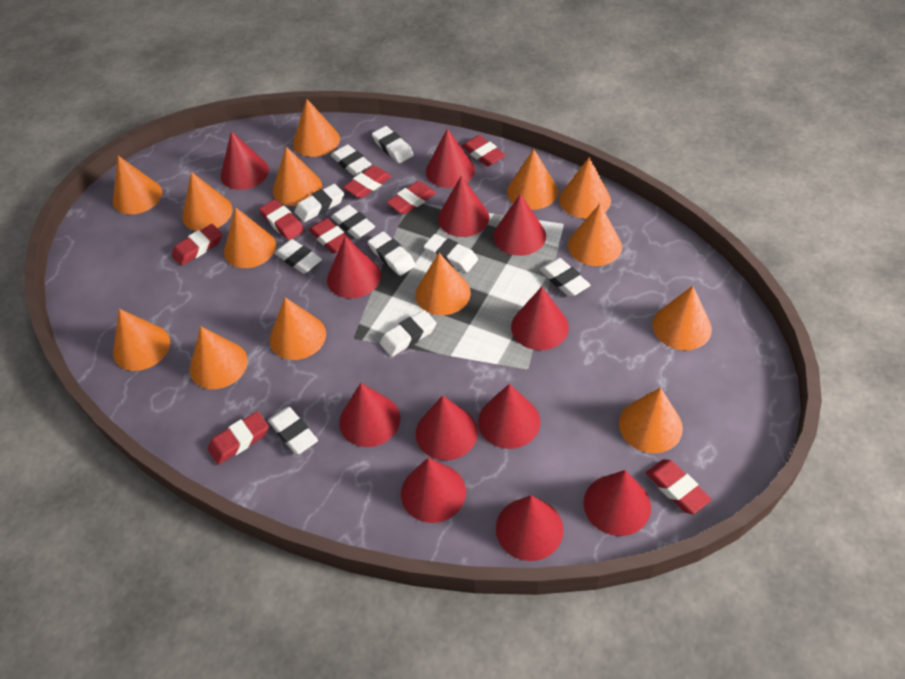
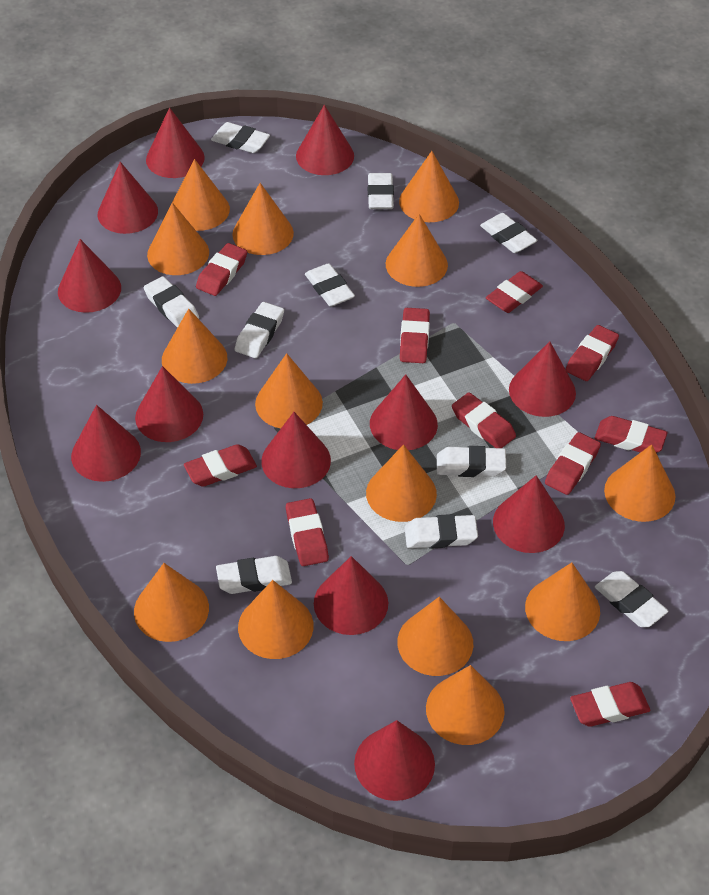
red eraser: 8 -> 10

